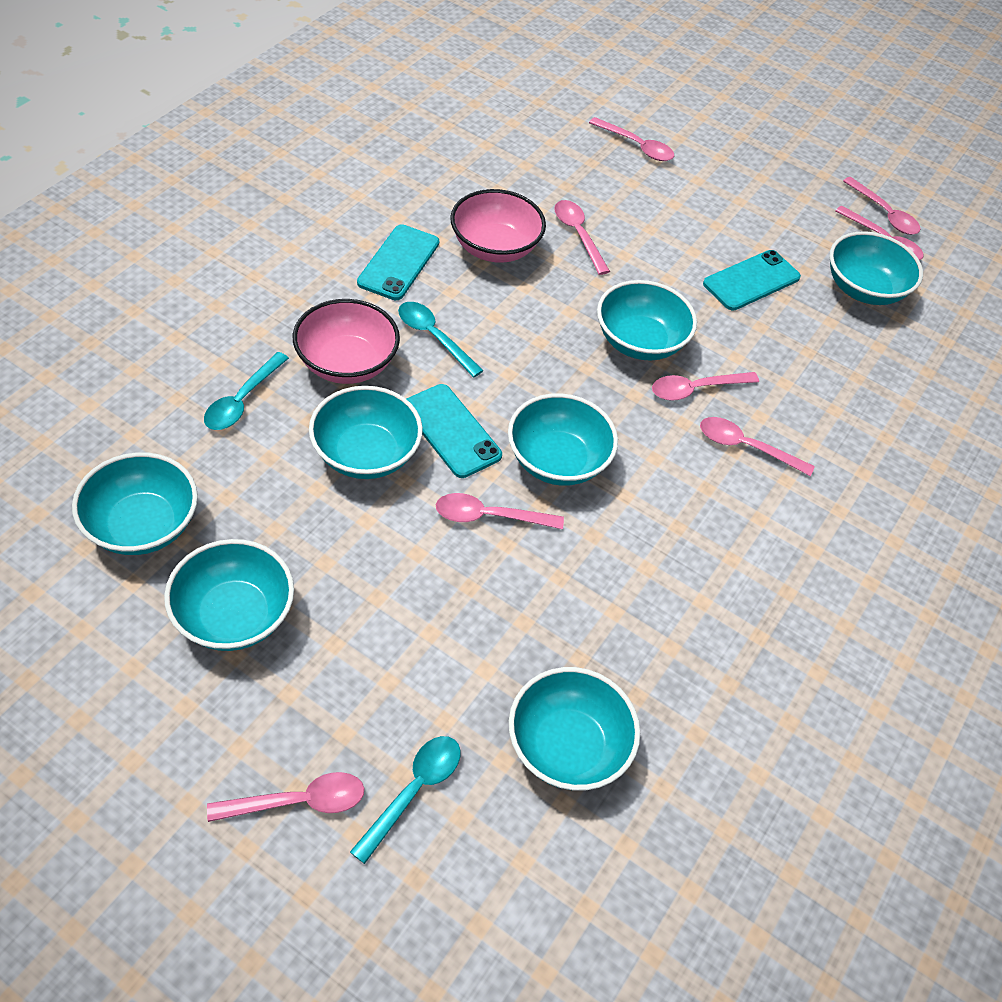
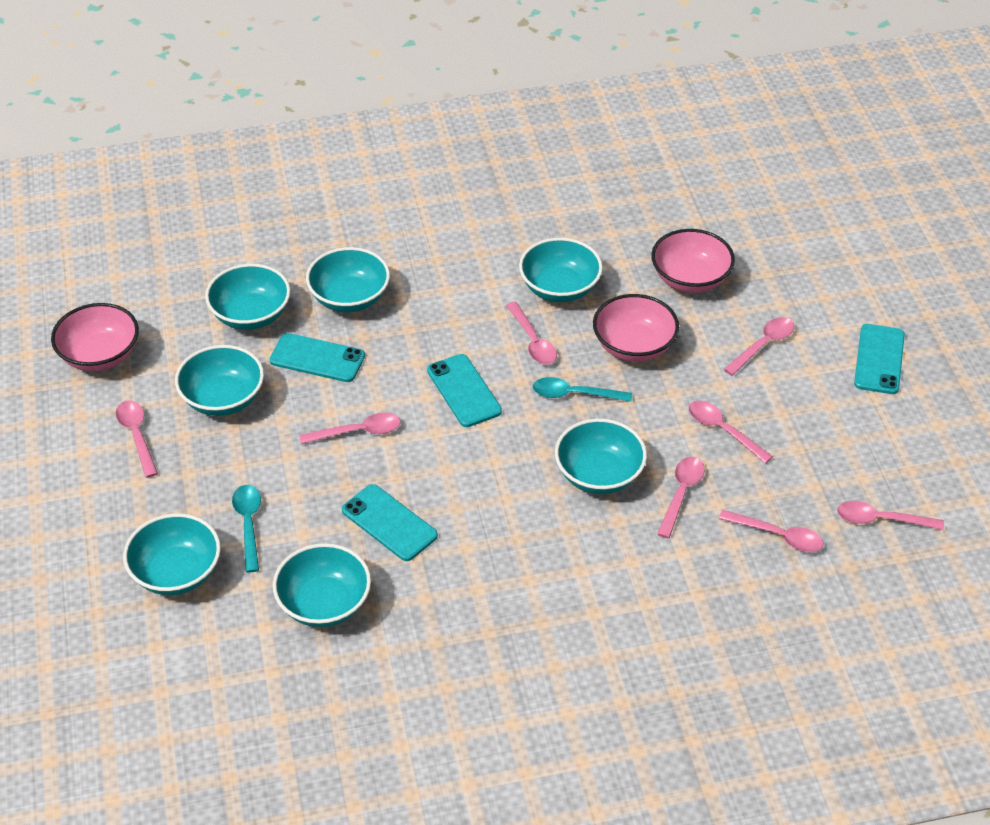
pink bowl: 2 -> 3
turquoise phone: 3 -> 4
turquoise spoon: 3 -> 2

